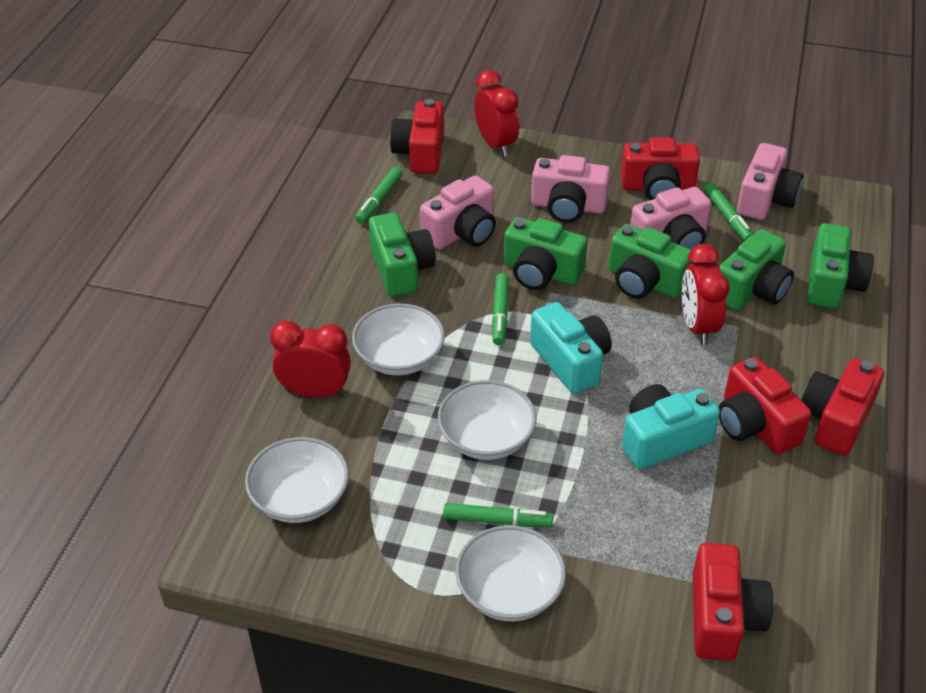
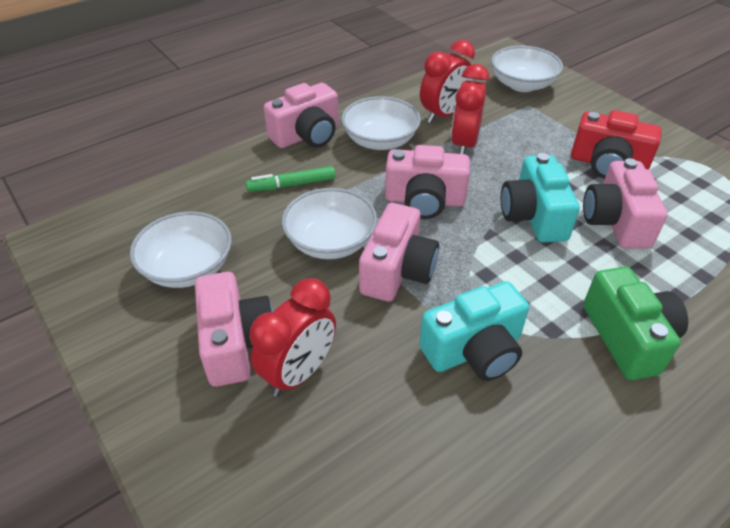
green camera: 5 -> 1
green marker: 4 -> 1
pink camera: 4 -> 5
red camera: 5 -> 1

